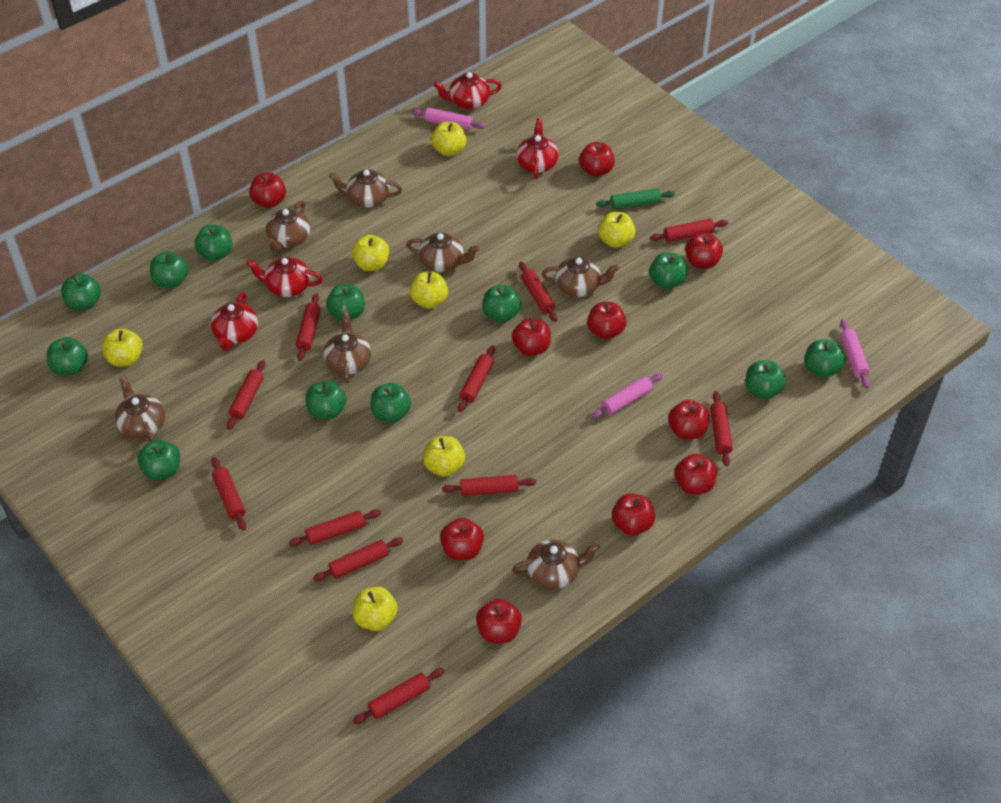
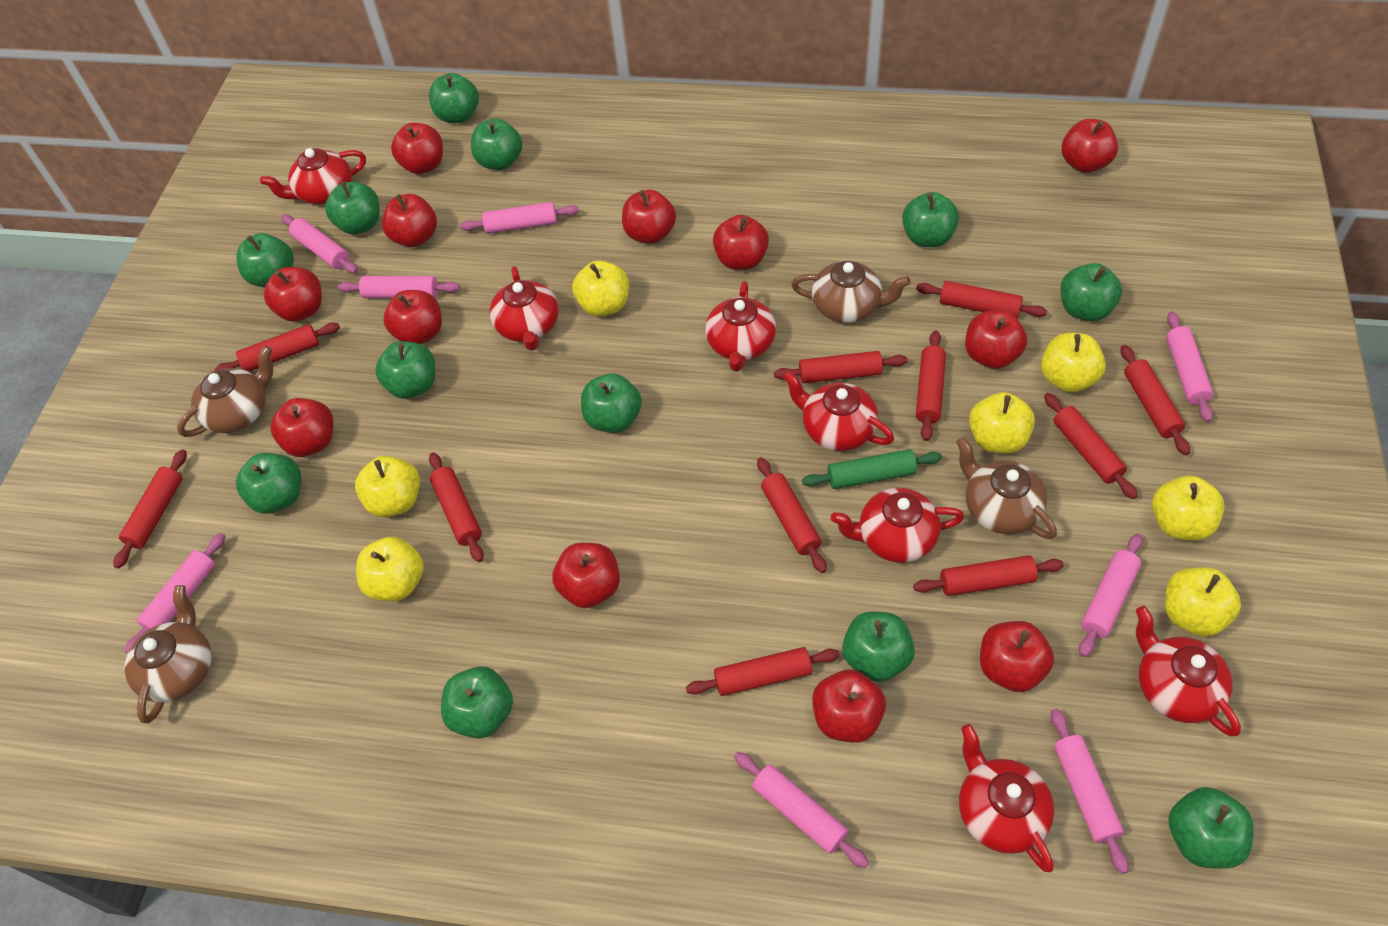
brown teapot: 7 -> 4
pink rolling pin: 3 -> 8
red apple: 10 -> 12
red teapot: 4 -> 7

